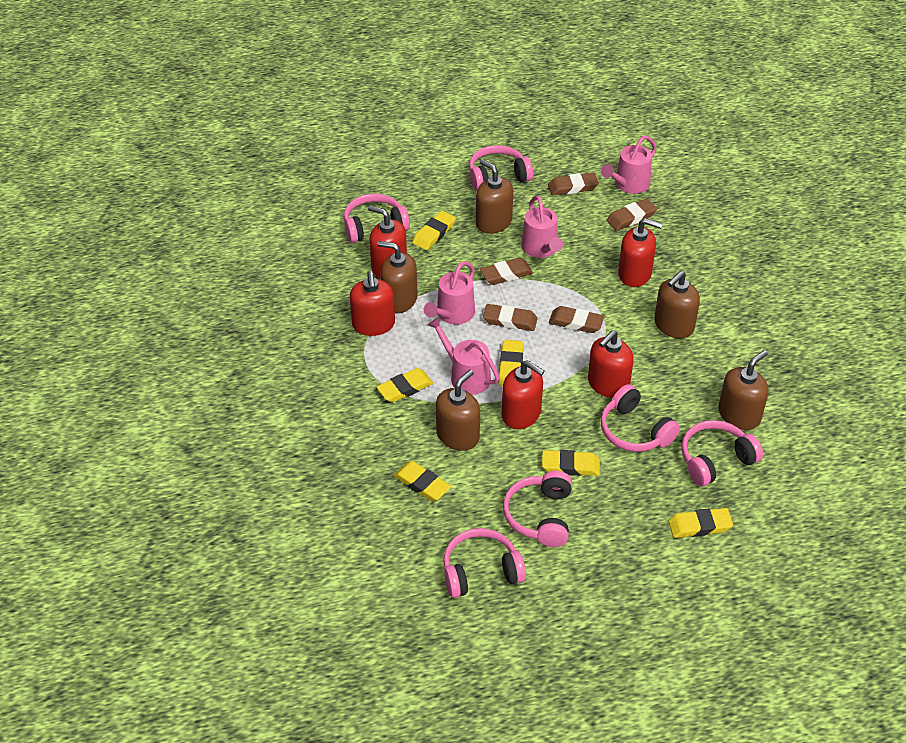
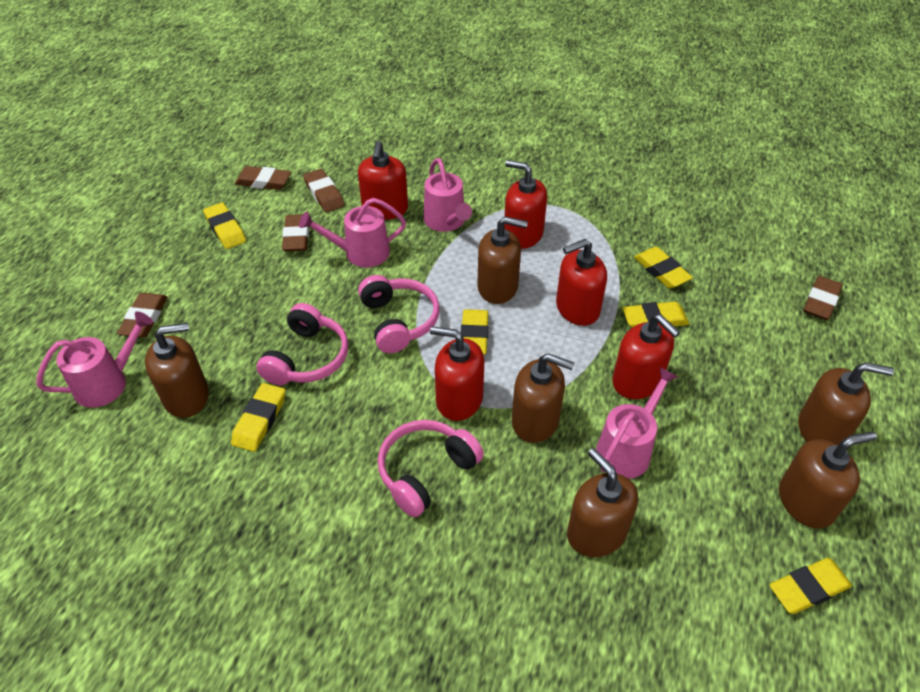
brown soap dispenser: 5 -> 6
pink headphones: 6 -> 3

